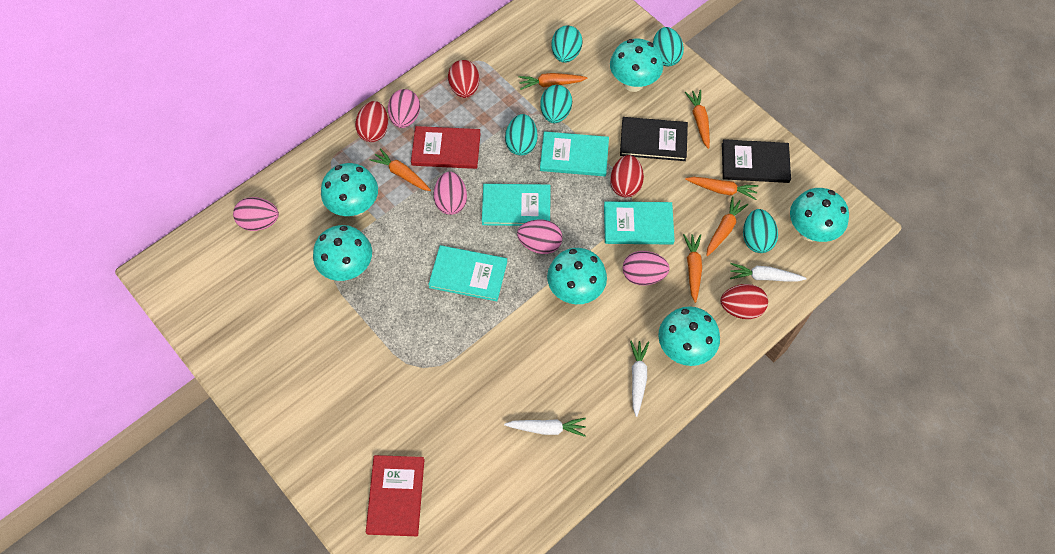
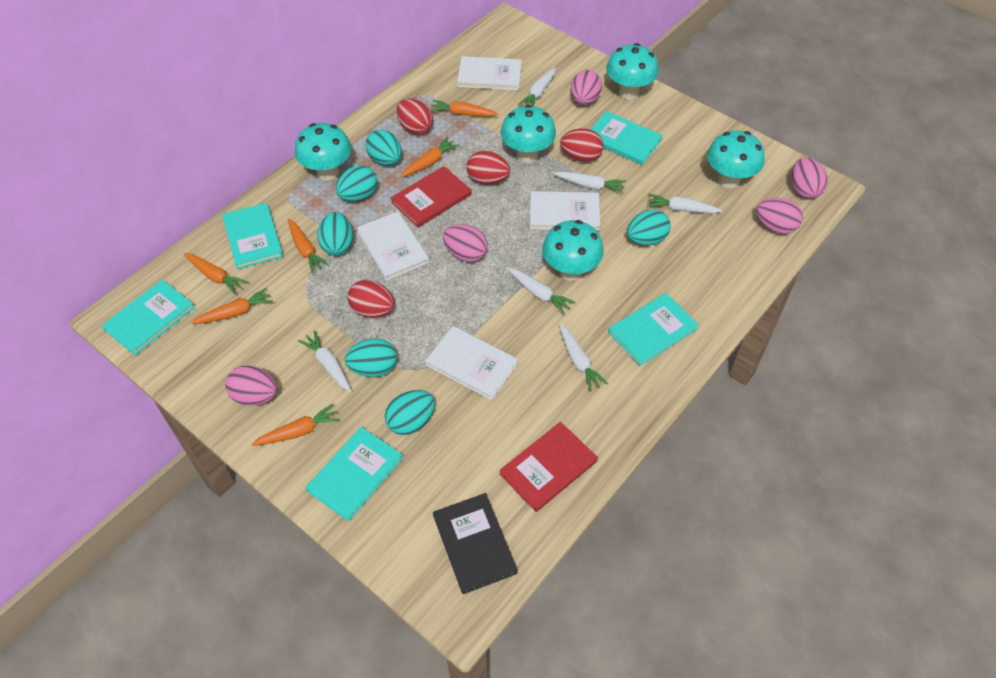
black book: 2 -> 1
turquoise book: 4 -> 5
turquoise egg: 5 -> 6
turquoise mushroom: 6 -> 5
white book: 0 -> 4
white carrot: 3 -> 6

